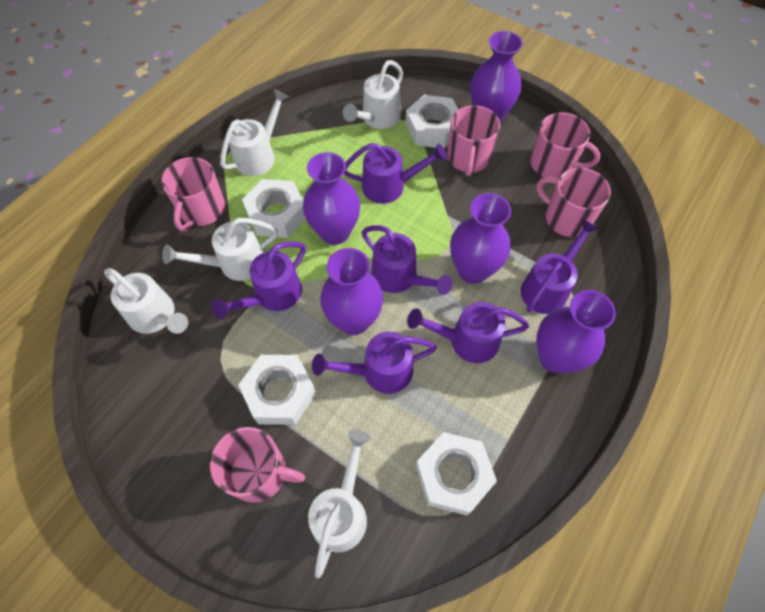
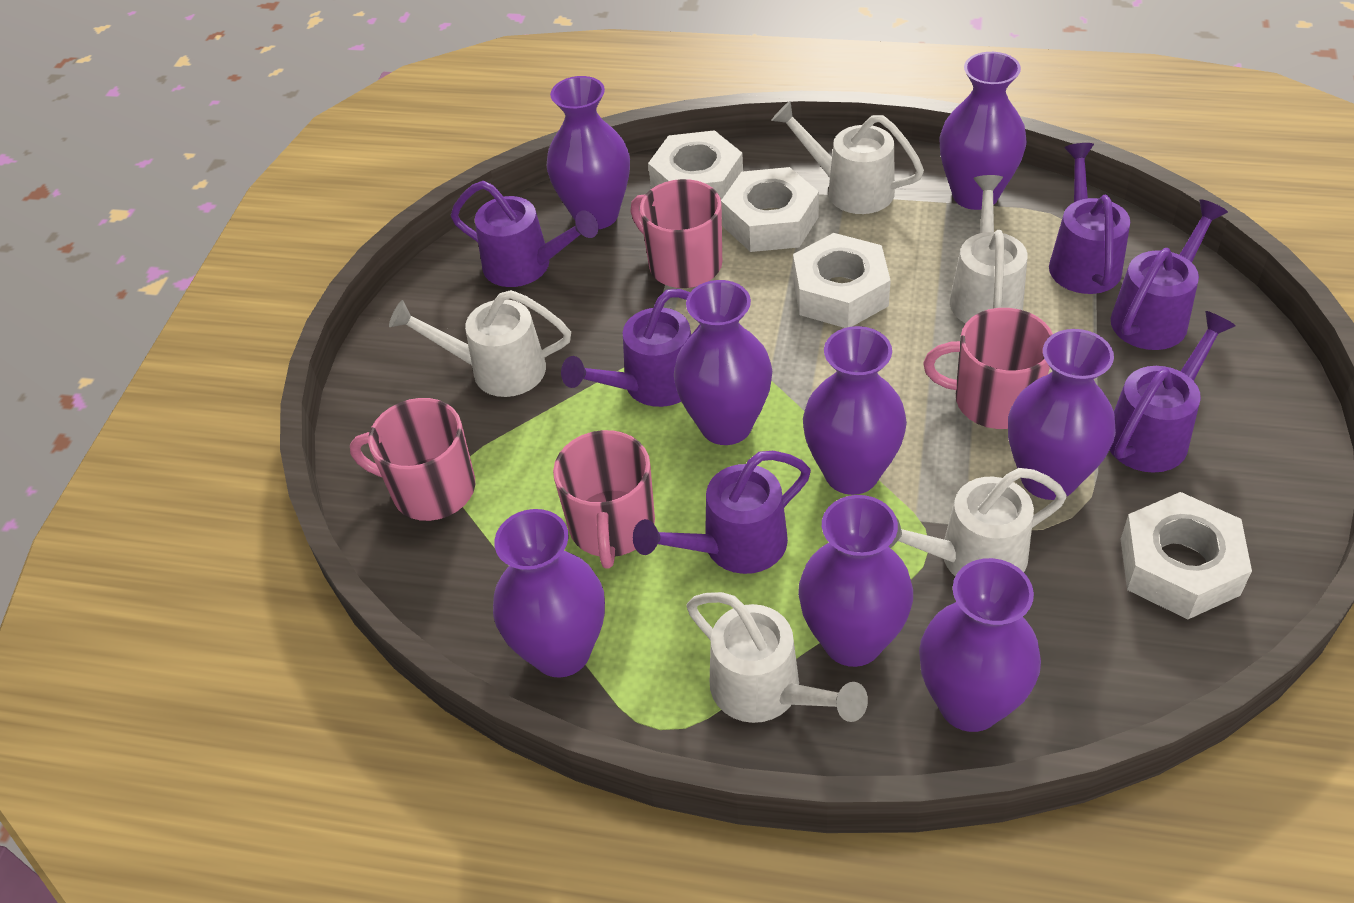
pink mug: 5 -> 4
purple vase: 5 -> 8

